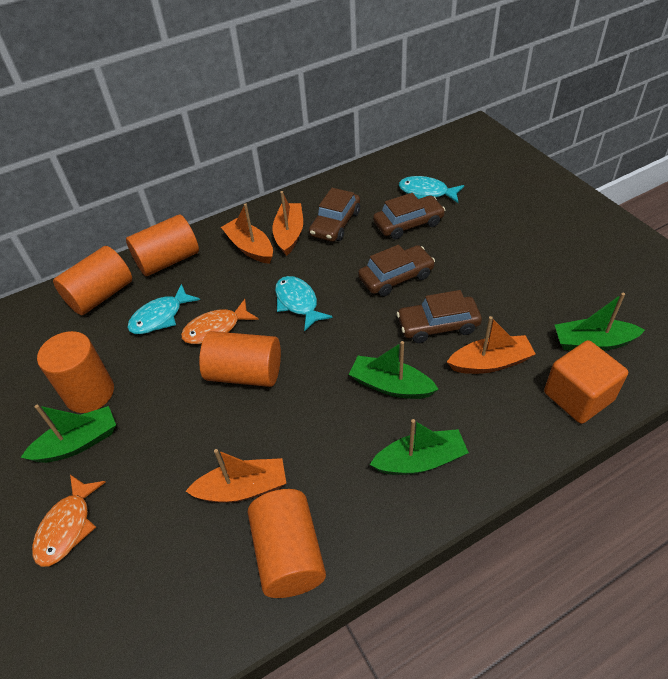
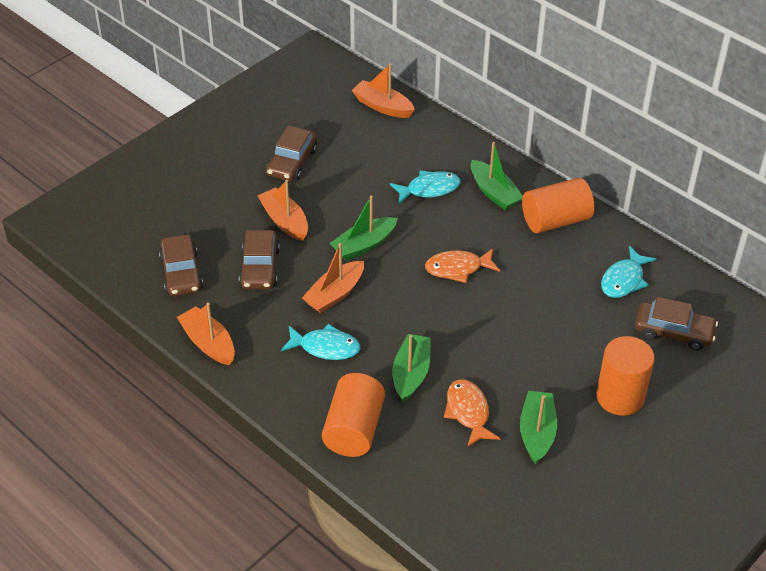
orange cube: 1 -> 0
orange cylinder: 5 -> 3

